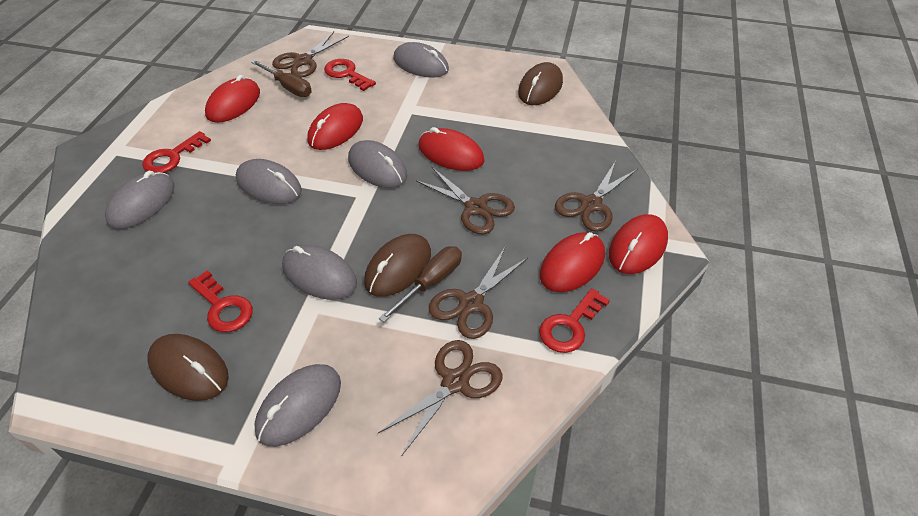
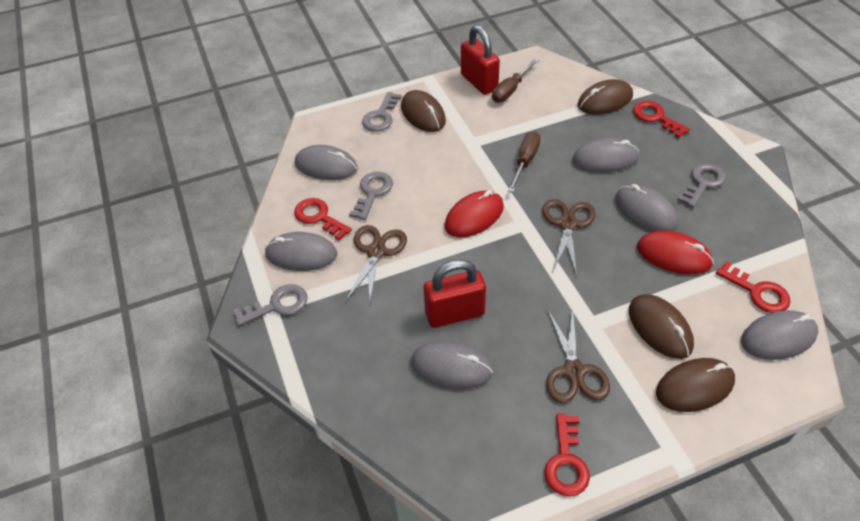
brown mouse: 3 -> 4
brown scissors: 5 -> 3
grey key: 0 -> 4
red mouse: 5 -> 2
red padlock: 0 -> 2

